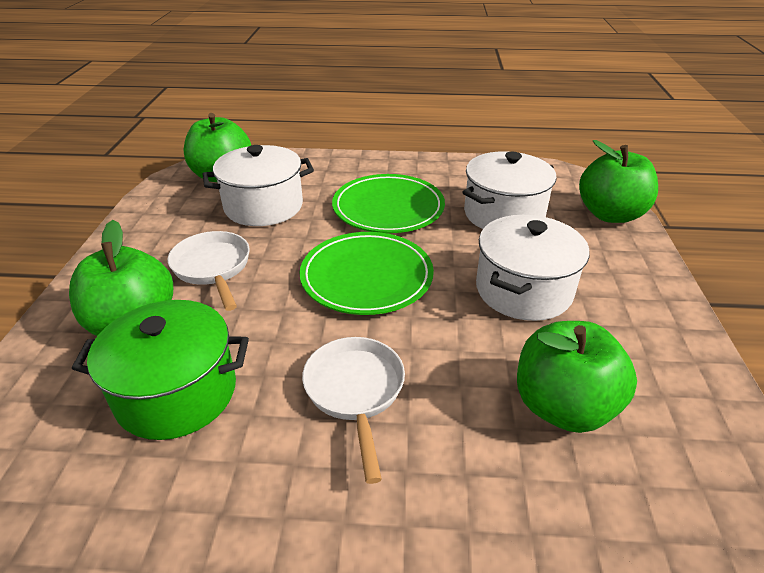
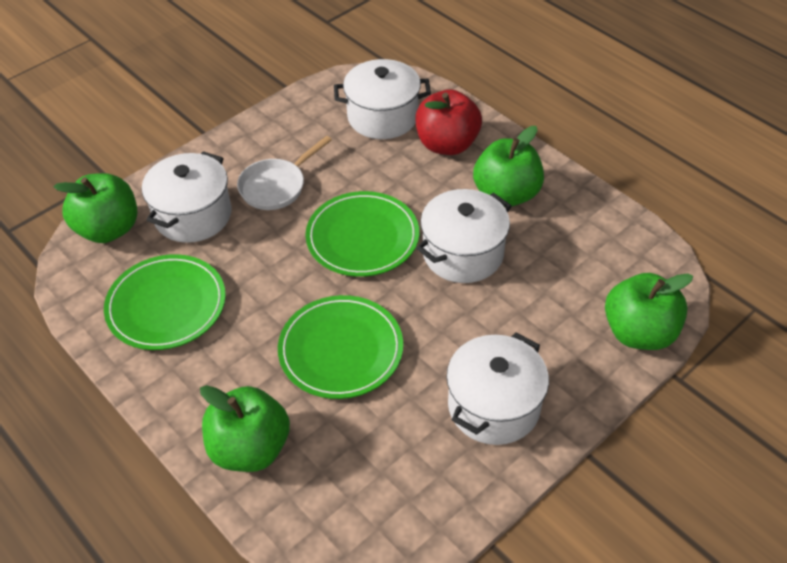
green plate: 2 -> 3
green pot: 1 -> 0
red apple: 0 -> 1
white pan: 2 -> 1
white pot: 3 -> 4

